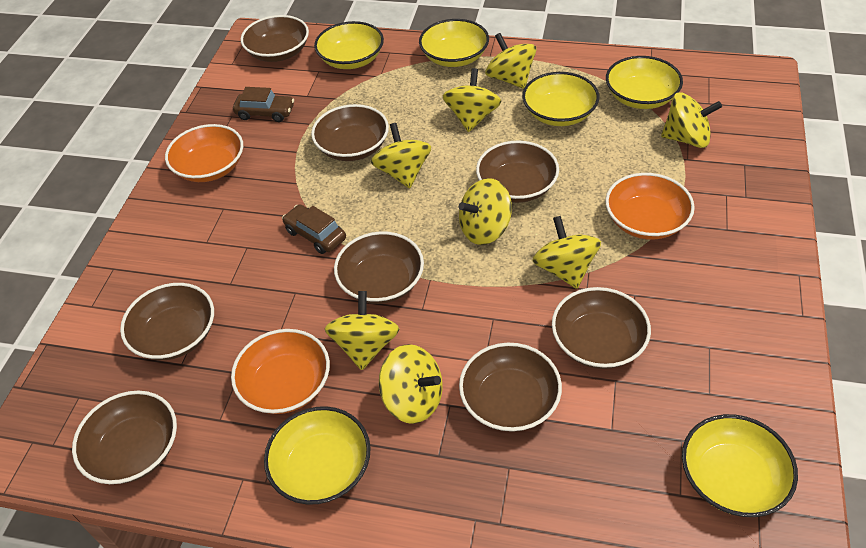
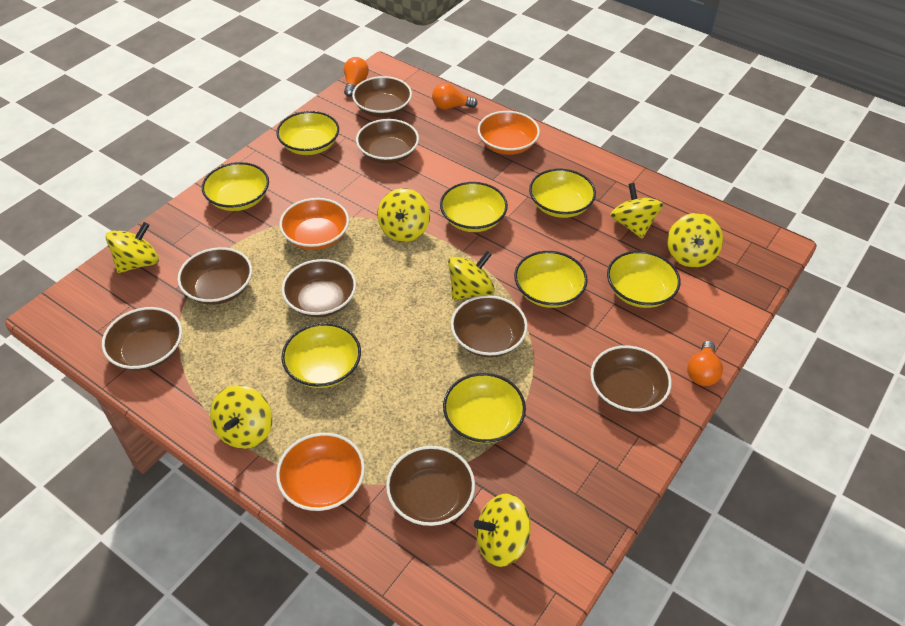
brown car: 2 -> 0
orange light bulb: 0 -> 3
yellow bowl: 6 -> 8
yellow spinning top: 8 -> 7

